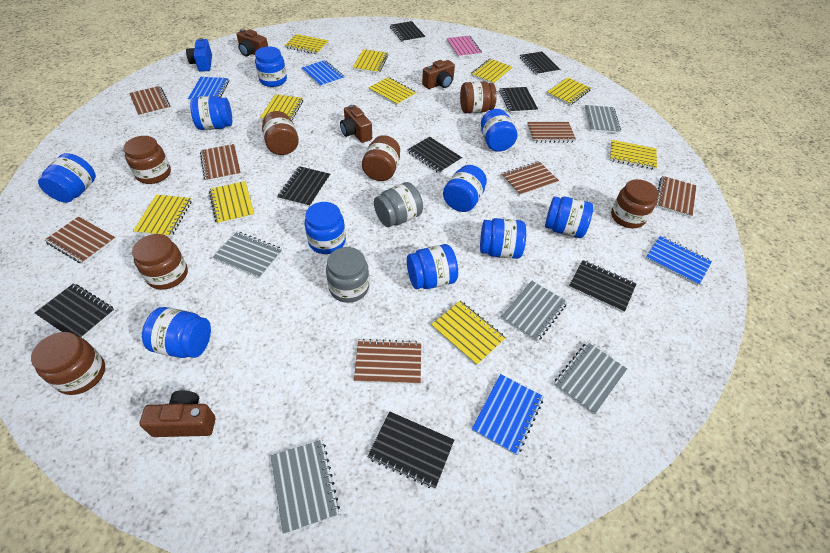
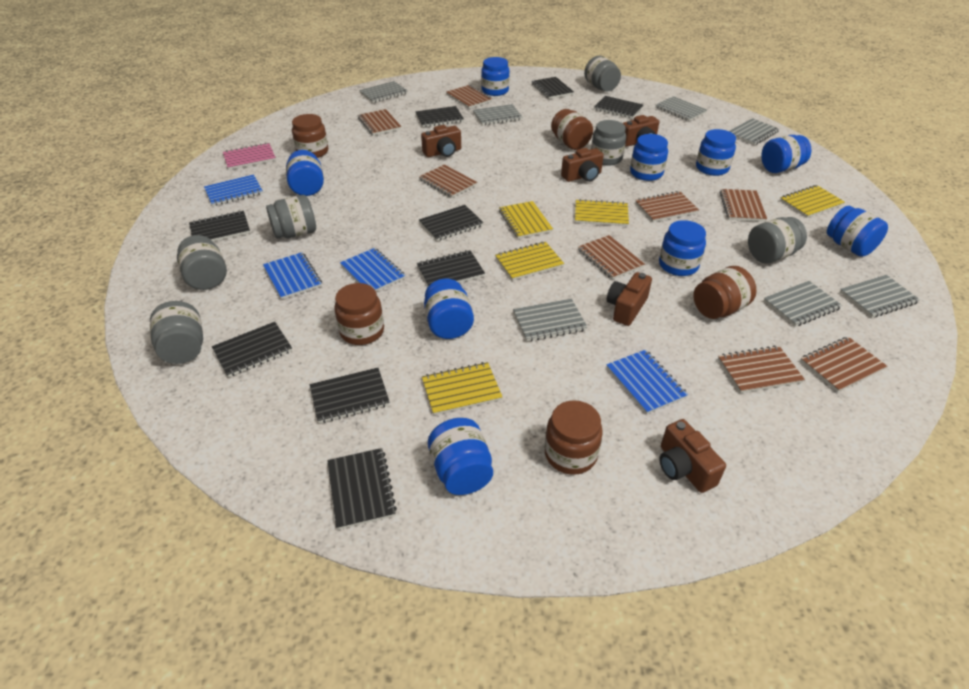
black notebook: 8 -> 9
blue camera: 1 -> 0
blue jar: 10 -> 9
brown camera: 4 -> 5
brown jar: 7 -> 5
brown notebook: 7 -> 8
grey jar: 2 -> 6
grey notebook: 5 -> 7
yellow notebook: 10 -> 5

